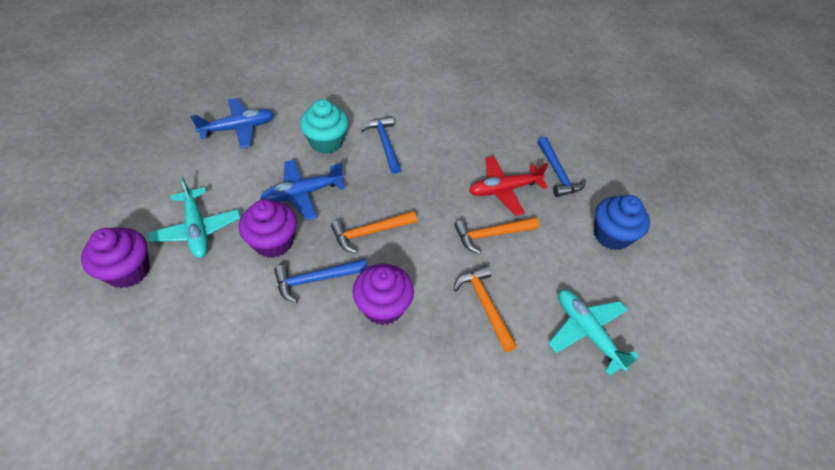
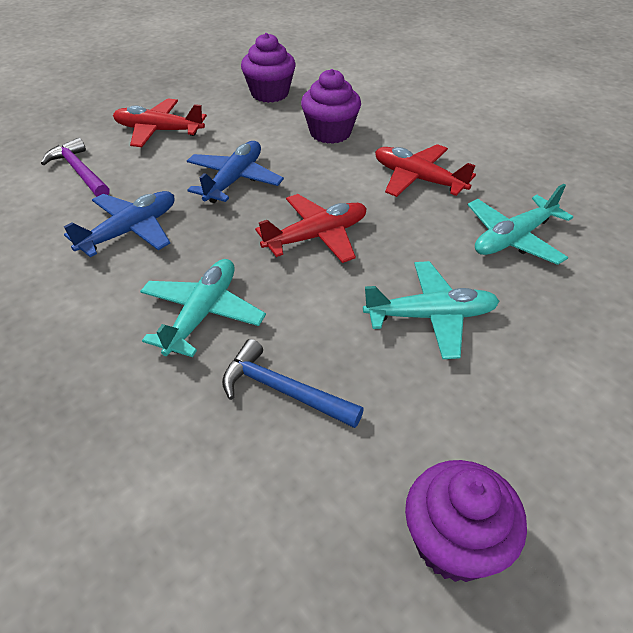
blue cupcake: 1 -> 0
blue hammer: 3 -> 1
orange hammer: 3 -> 0
purple hammer: 0 -> 1
red plane: 1 -> 3
turquoise cupcake: 1 -> 0
turquoise plane: 2 -> 3

